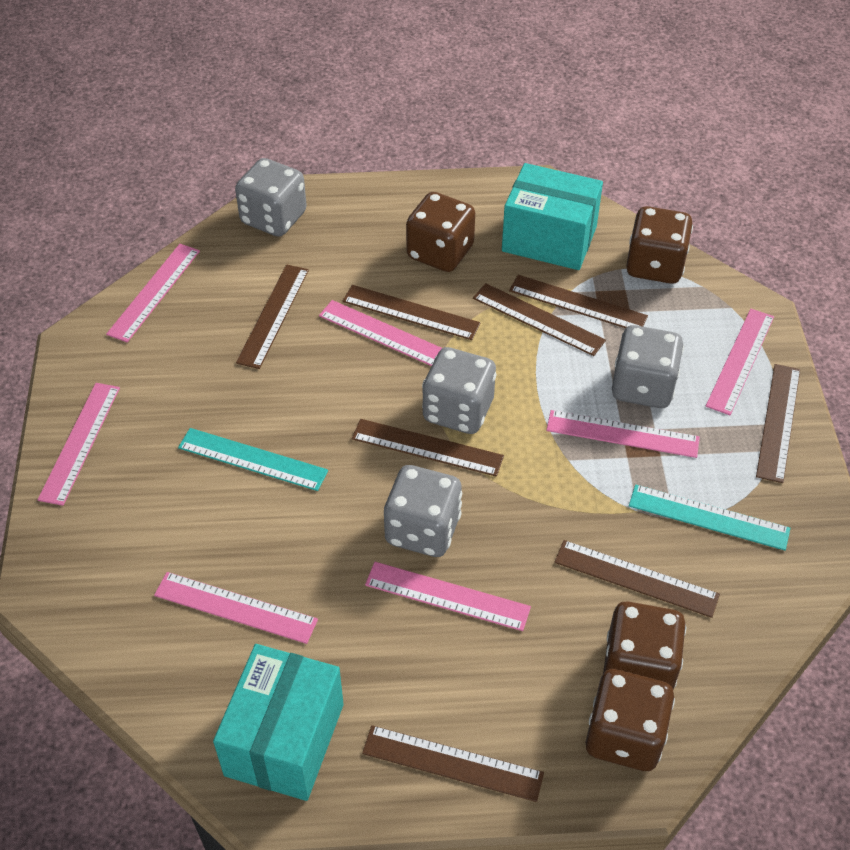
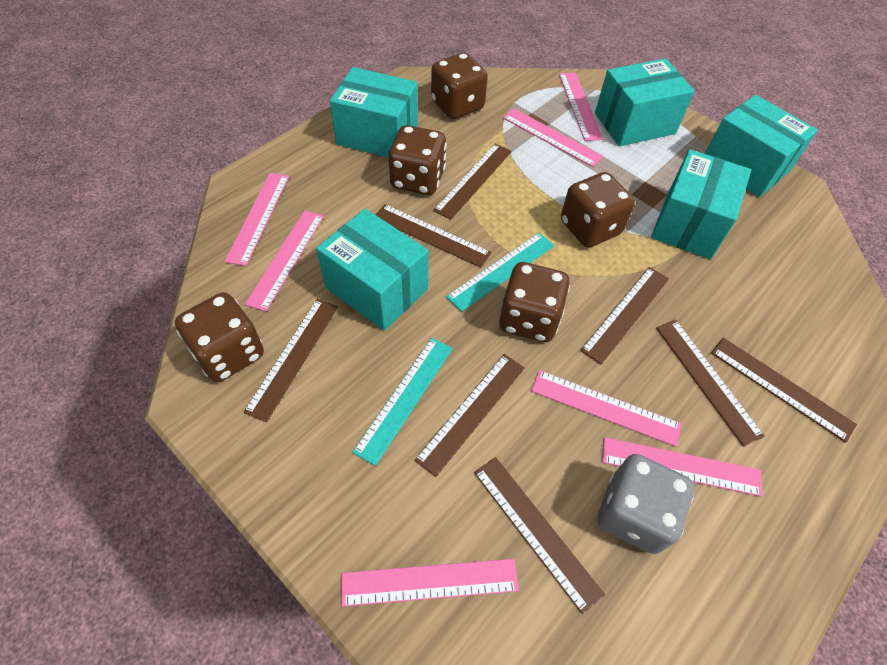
brown dice: 4 -> 5
grey dice: 4 -> 1
turquoise box: 2 -> 5

